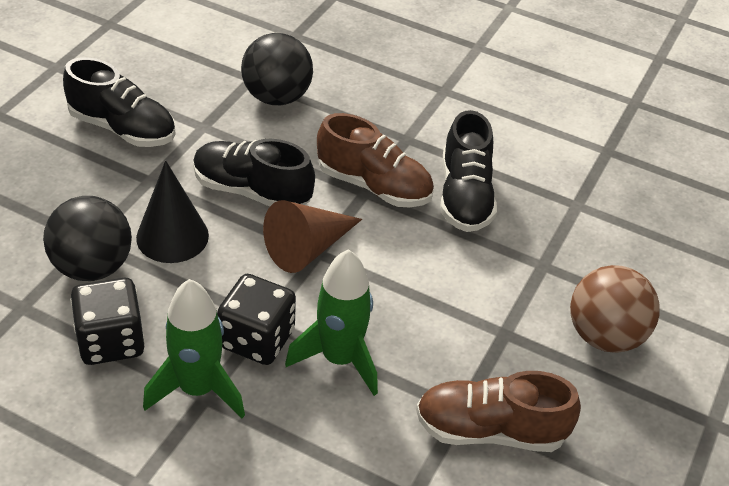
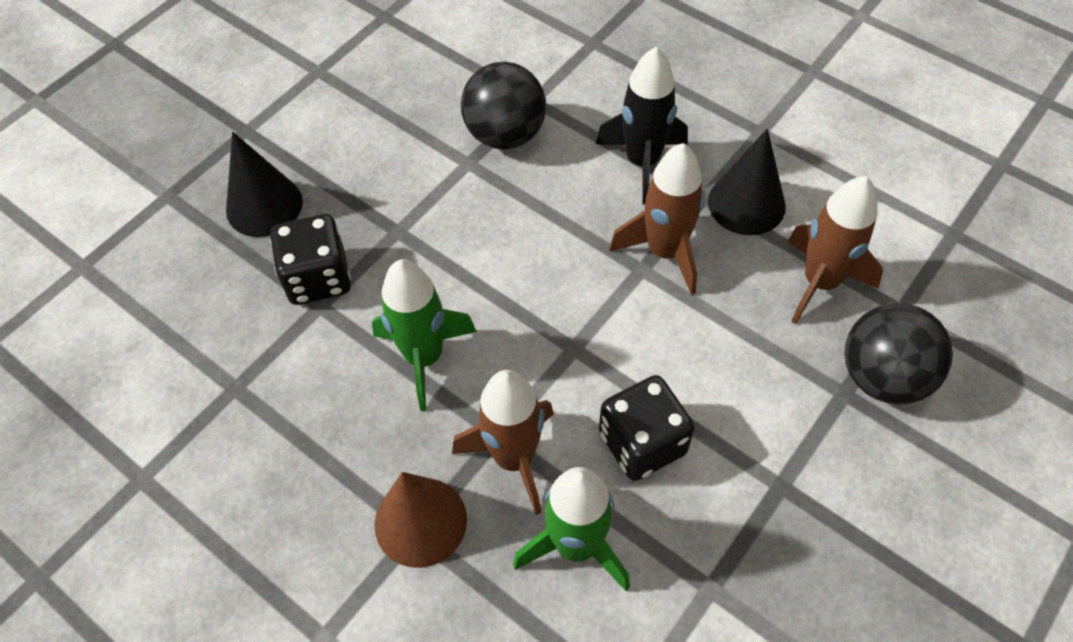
black cone: 1 -> 2
black rocket: 0 -> 1
black shoe: 3 -> 0
brown ball: 1 -> 0
brown rocket: 0 -> 3
brown shoe: 2 -> 0

